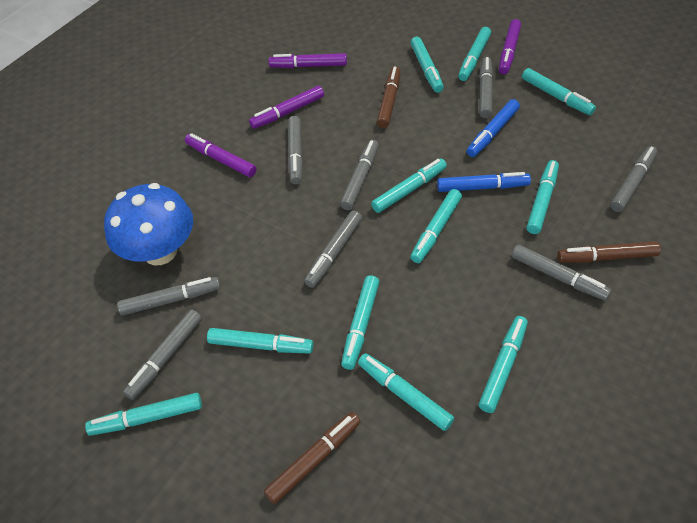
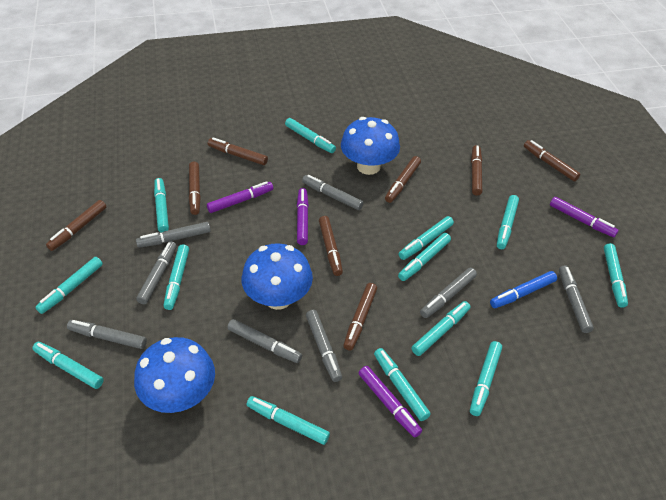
blue marker: 2 -> 1
blue mushroom: 1 -> 3
brown marker: 3 -> 8
turquoise marker: 11 -> 13

